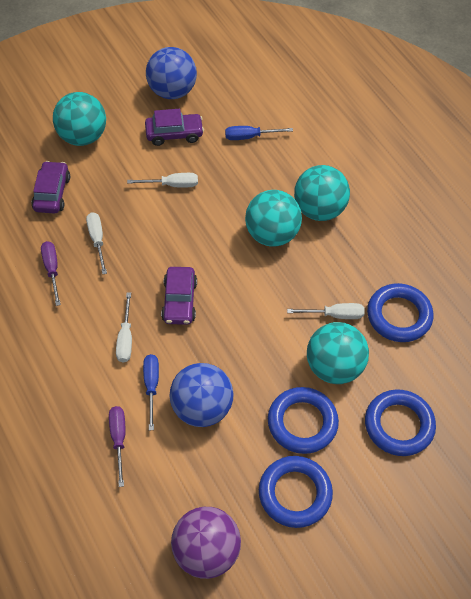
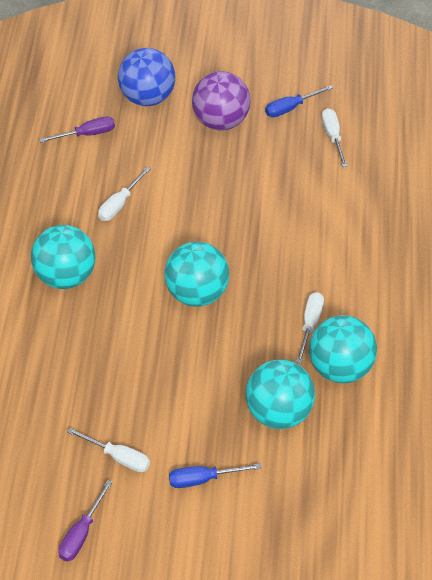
blue ball: 2 -> 1
blue ring: 4 -> 0
purple car: 3 -> 0

